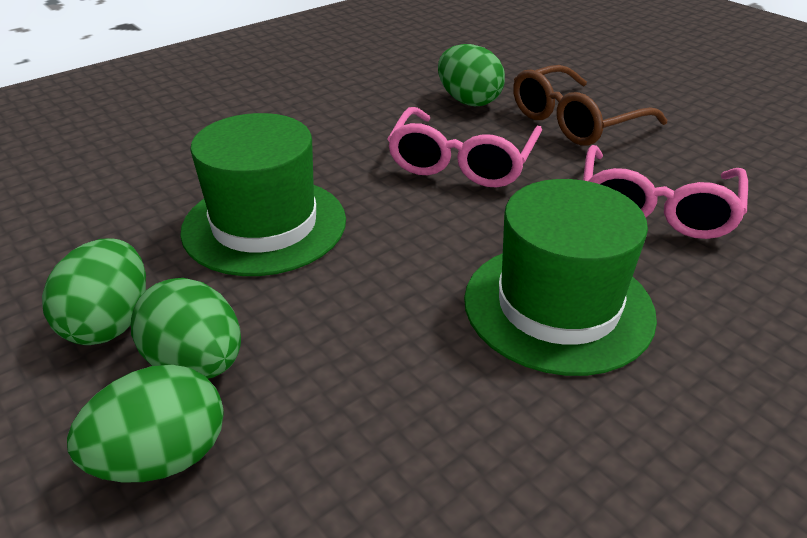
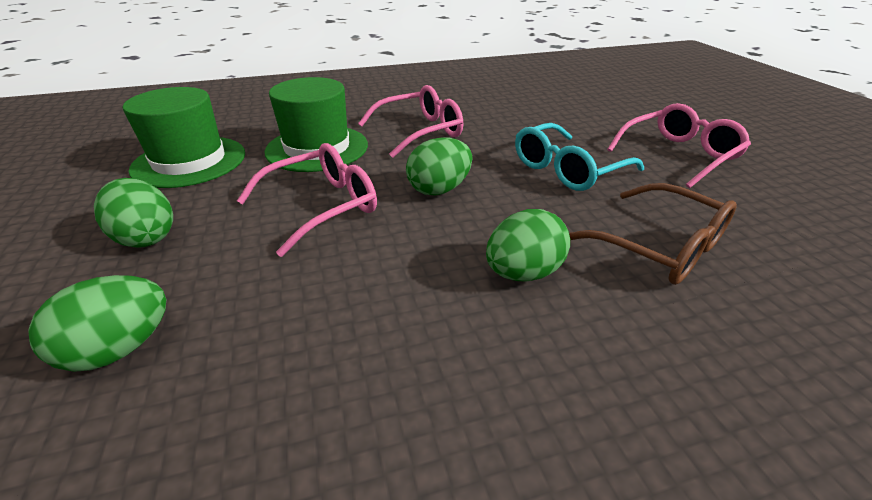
pink glasses: 2 -> 3
turquoise glasses: 0 -> 1

